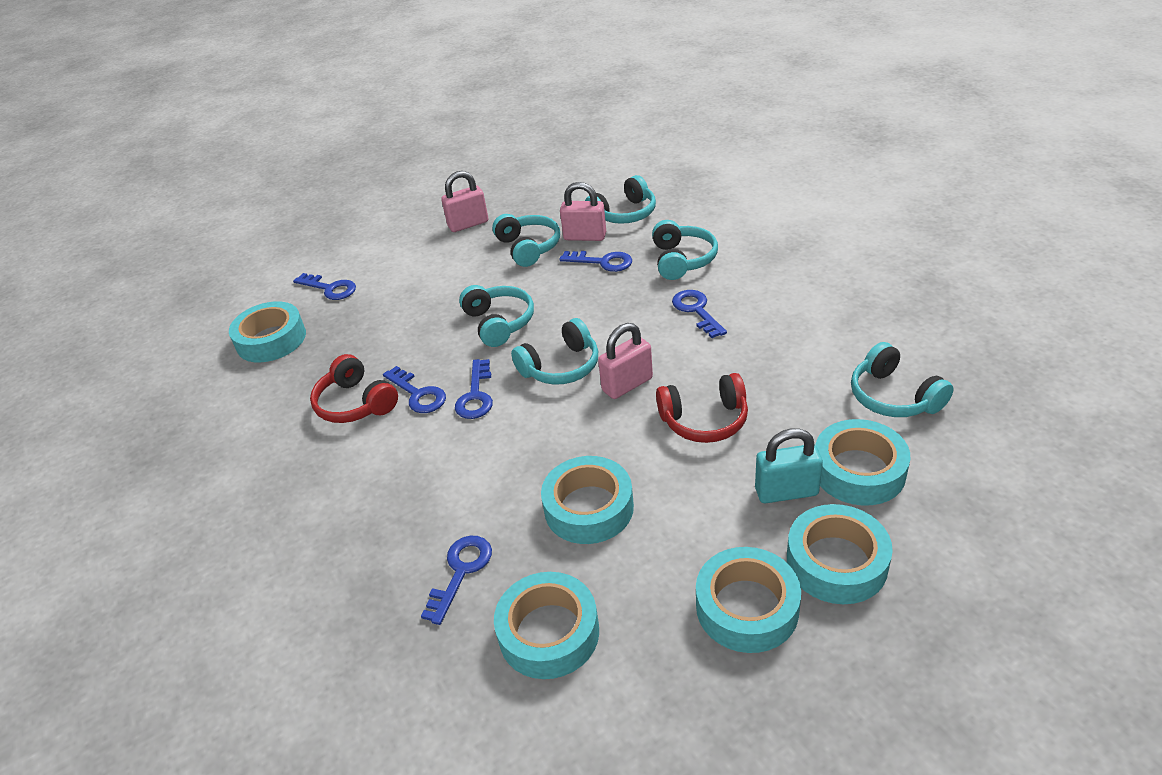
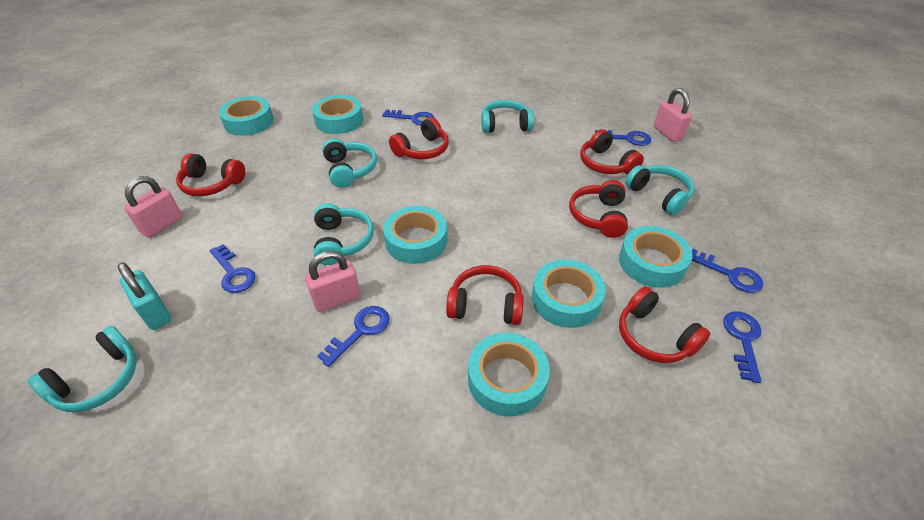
red headphones: 2 -> 6
turquoise headphones: 6 -> 5

